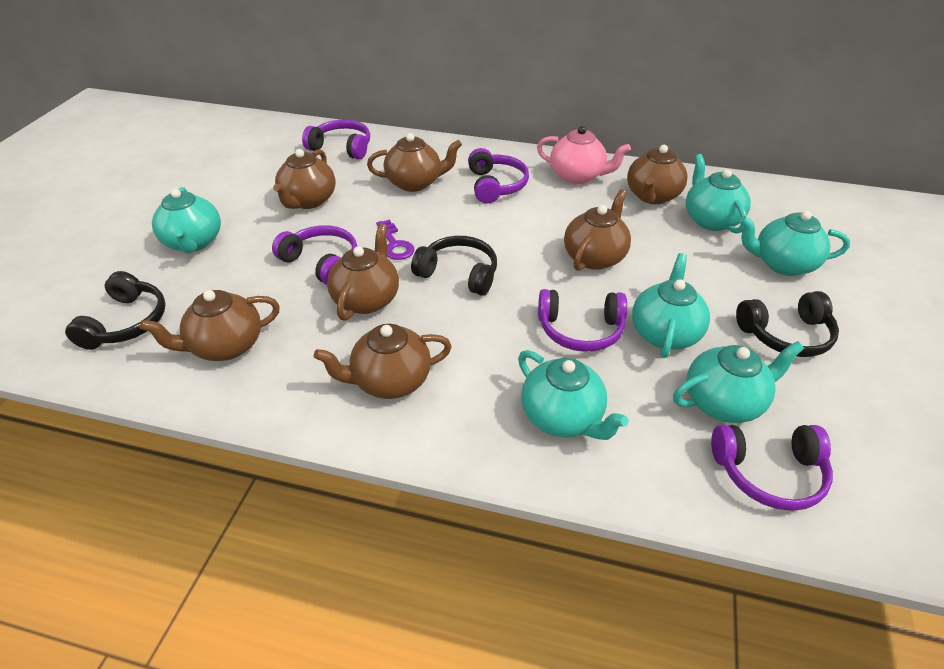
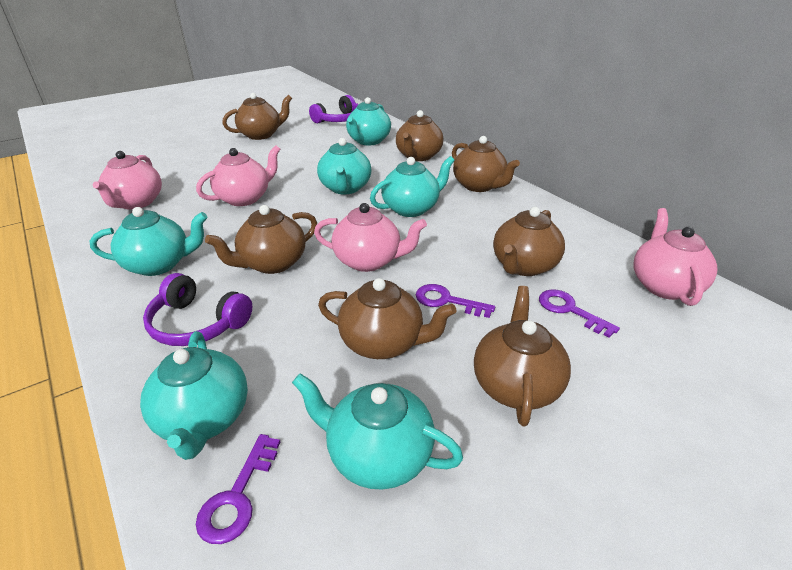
black headphones: 3 -> 0
pink teapot: 1 -> 4
purple headphones: 5 -> 2
purple key: 1 -> 3

